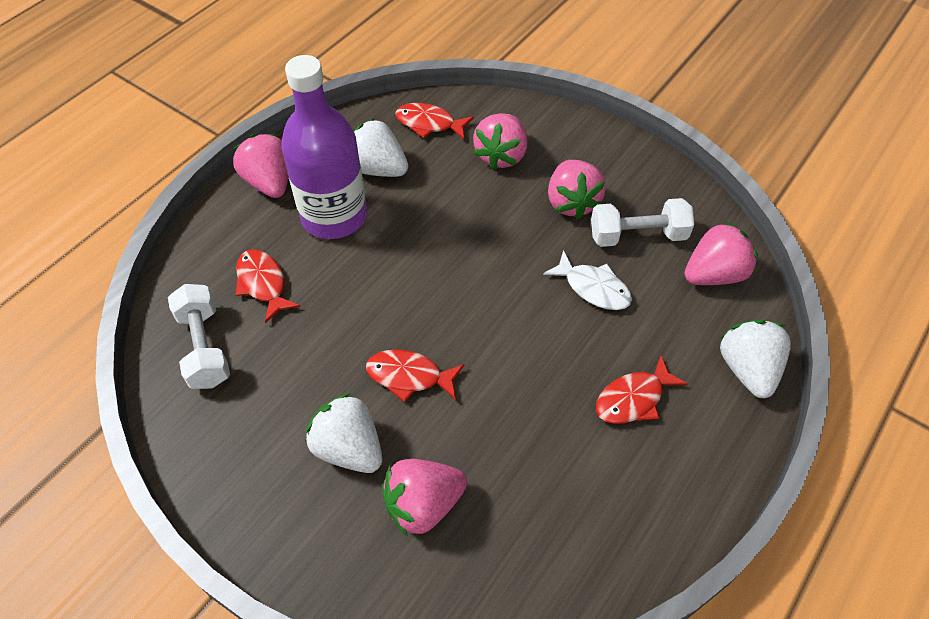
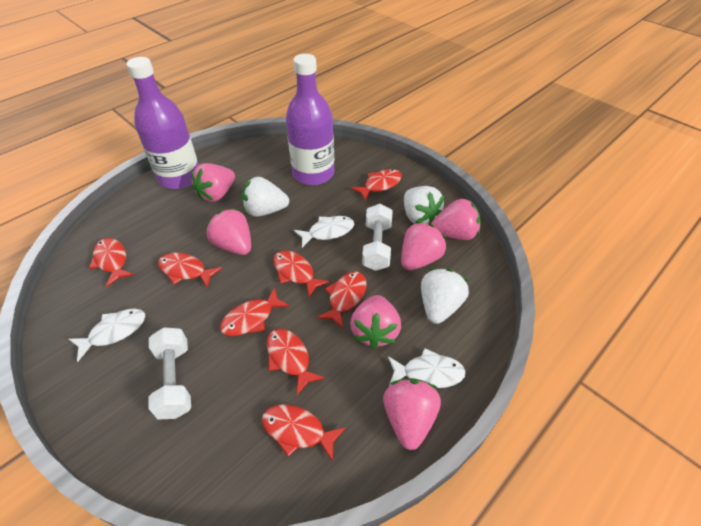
pink strawberry: 5 -> 6
purple bottle: 1 -> 2
red fish: 4 -> 8
white fish: 1 -> 3

